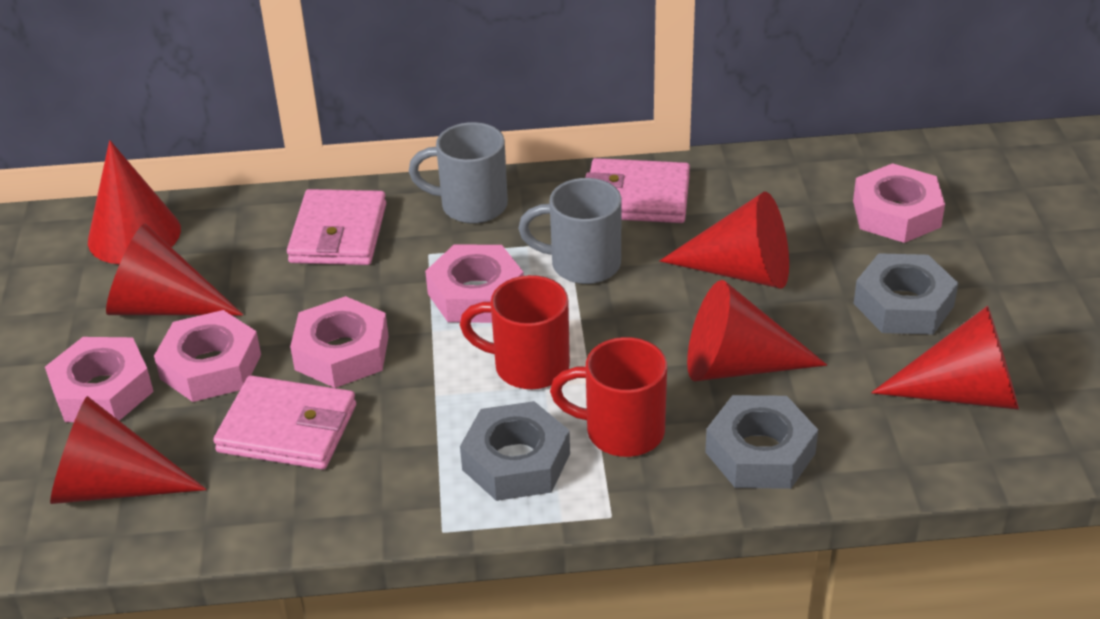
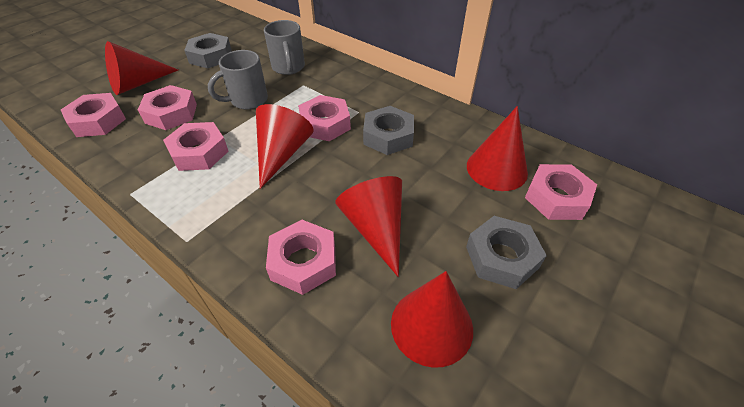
pink nut: 5 -> 6
pink wallet: 3 -> 0
red cone: 6 -> 5
red mug: 2 -> 0

